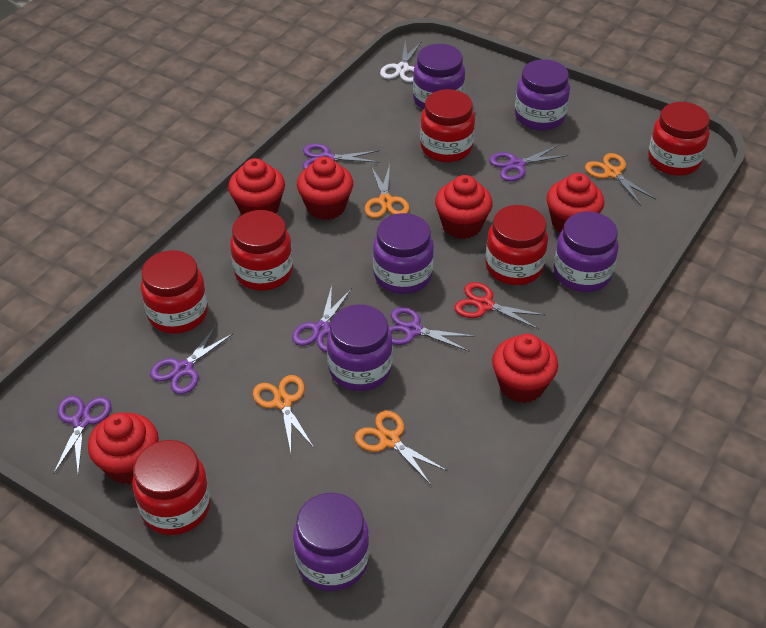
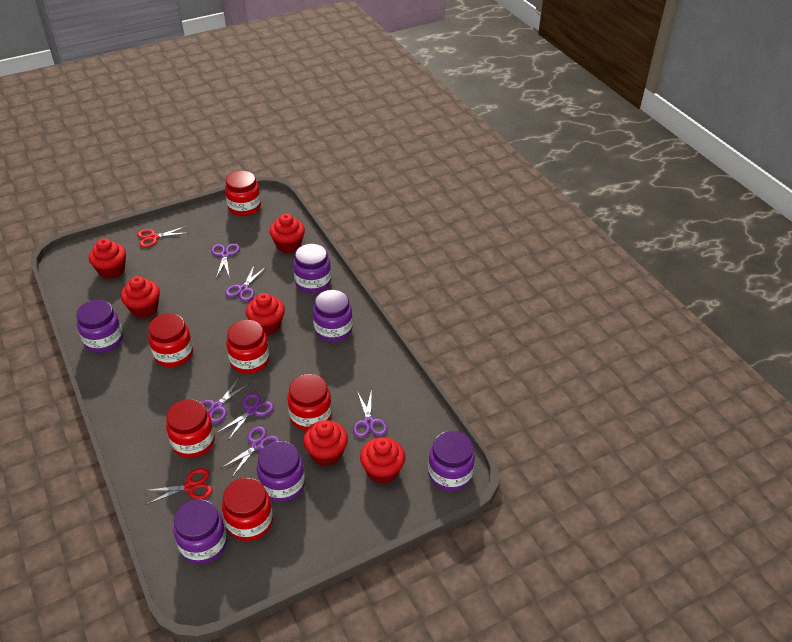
orange scissors: 4 -> 0
red scissors: 1 -> 2
white scissors: 1 -> 0

